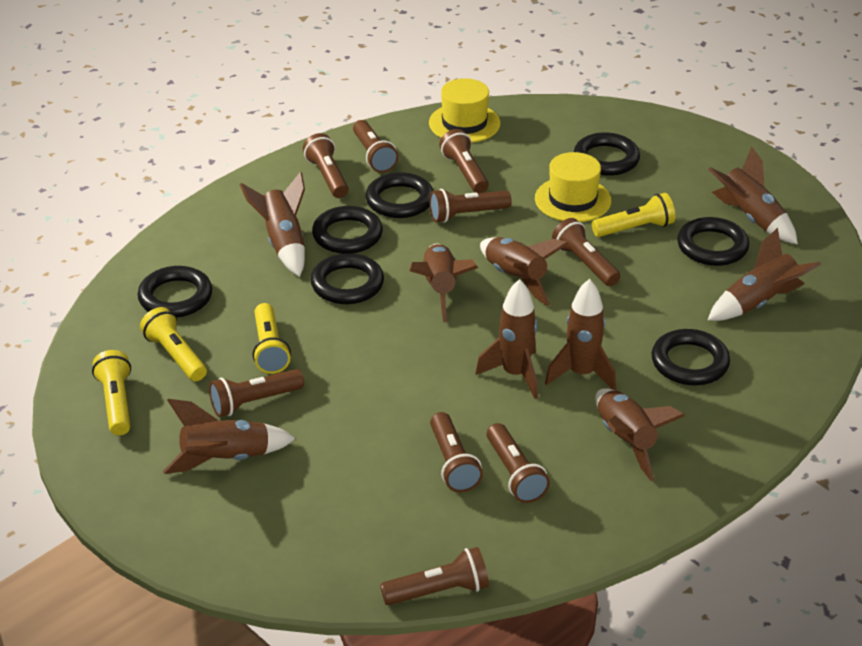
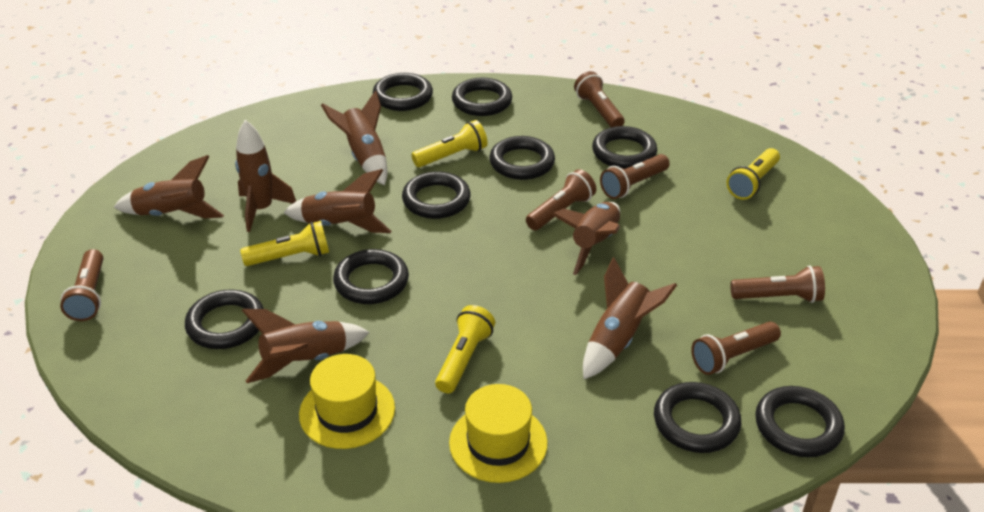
black ring: 7 -> 9
brown flashlight: 9 -> 6
brown rocket: 9 -> 7

